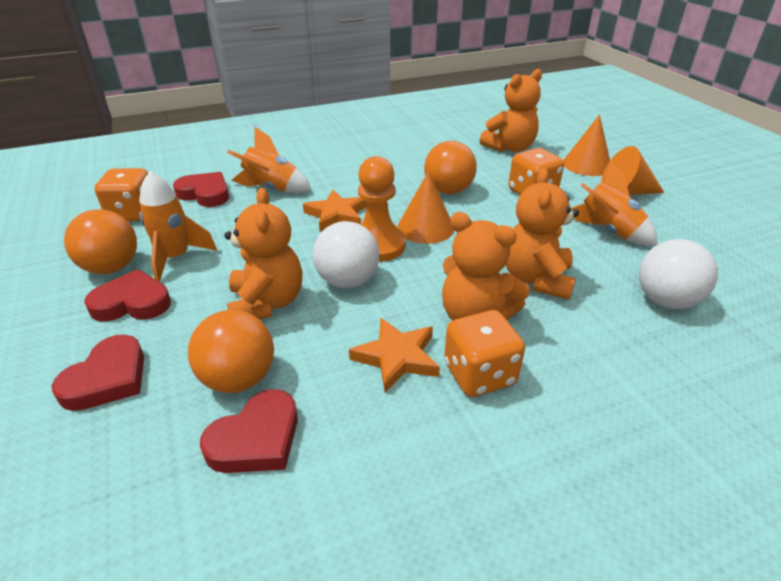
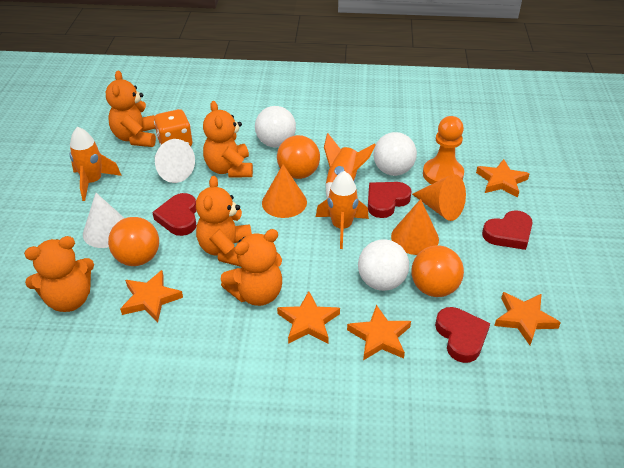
orange dice: 3 -> 1
orange star: 2 -> 5
orange teddy bear: 4 -> 5
white ball: 2 -> 3
white cone: 0 -> 2

